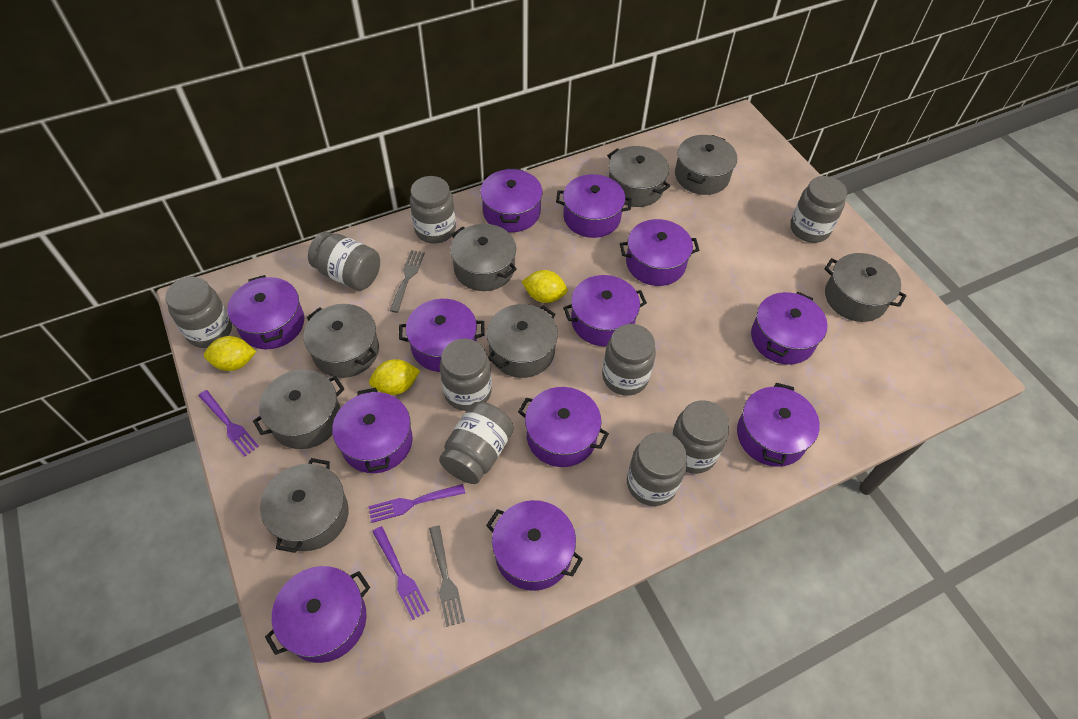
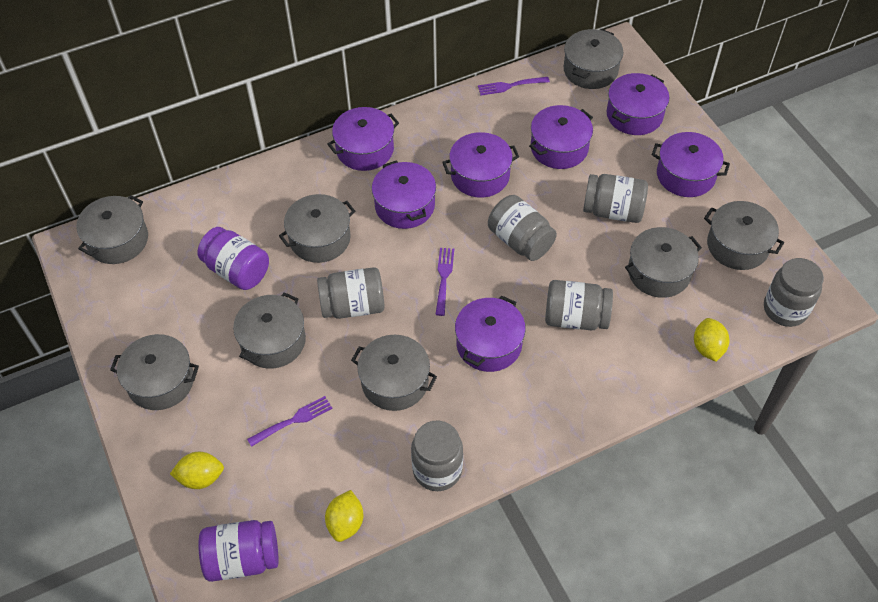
grey fork: 2 -> 0
grey jar: 9 -> 6
purple jar: 0 -> 2
purple pot: 12 -> 7

